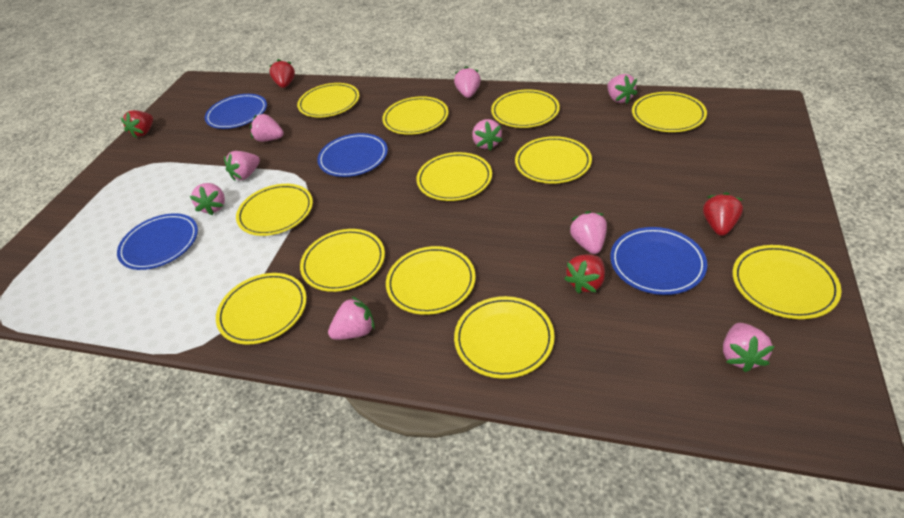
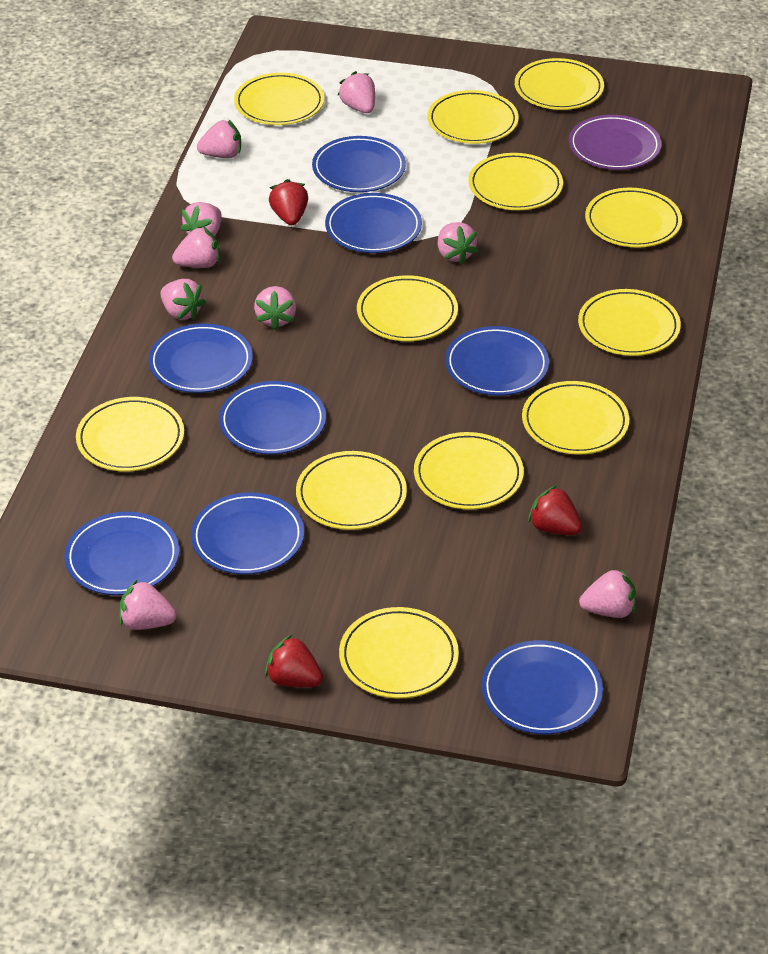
blue plate: 4 -> 8
purple plate: 0 -> 1
red strawberry: 4 -> 3

